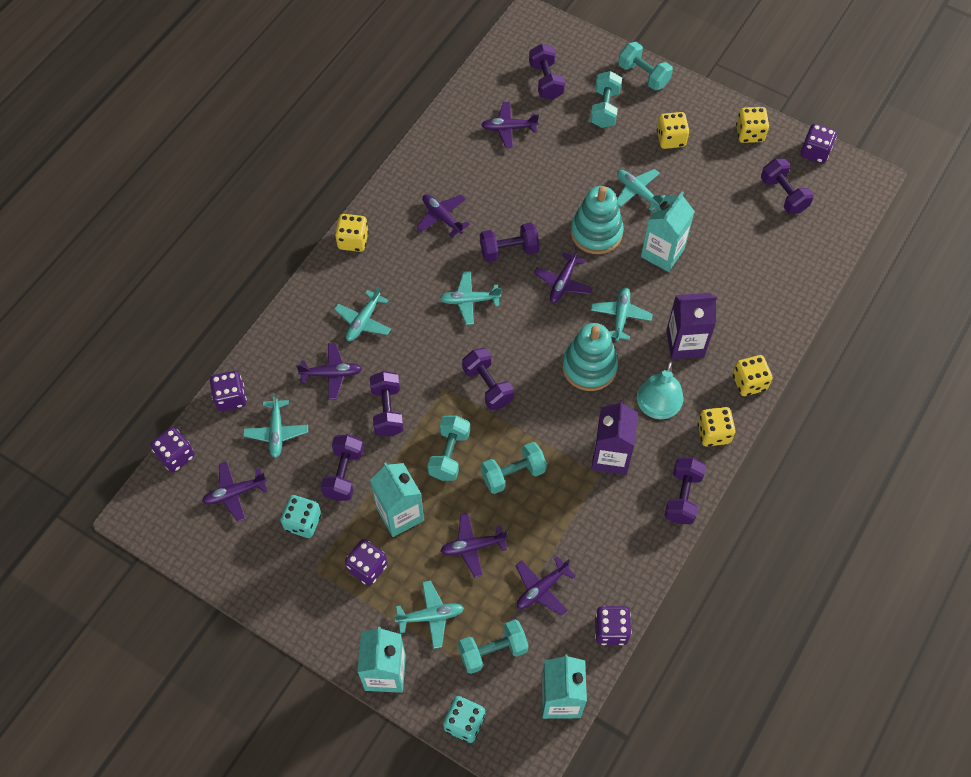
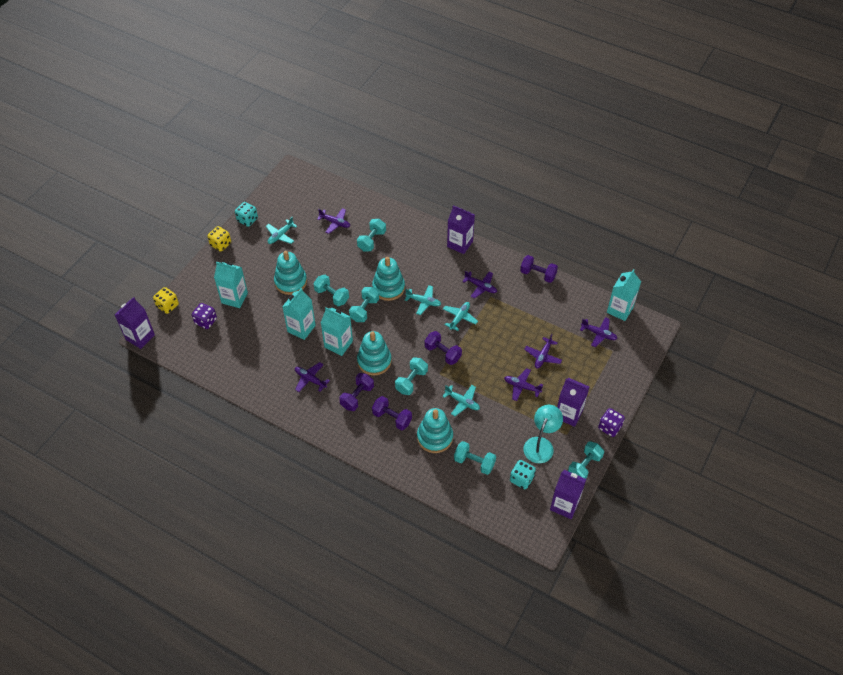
purple carton: 2 -> 4
purple dice: 5 -> 2
purple dumbbell: 7 -> 4
purple plane: 7 -> 6
turquoise dumbbell: 5 -> 6
turquoise plane: 6 -> 4
turquoise stacking toy: 2 -> 4
yellow dice: 5 -> 2

